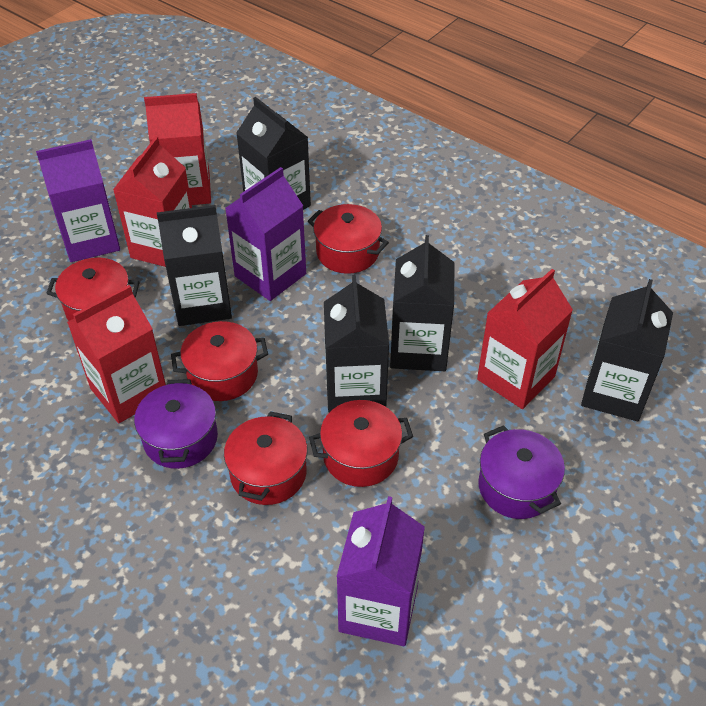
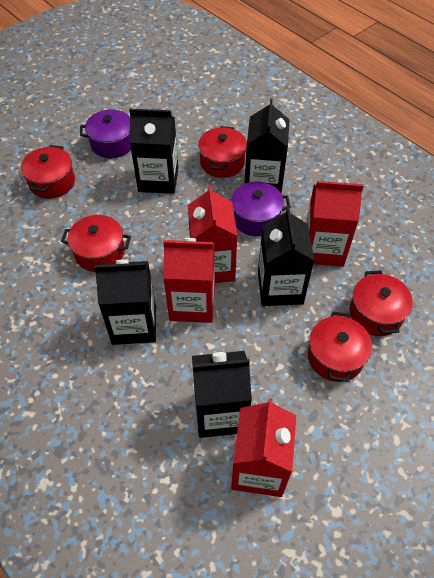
purple carton: 3 -> 0

